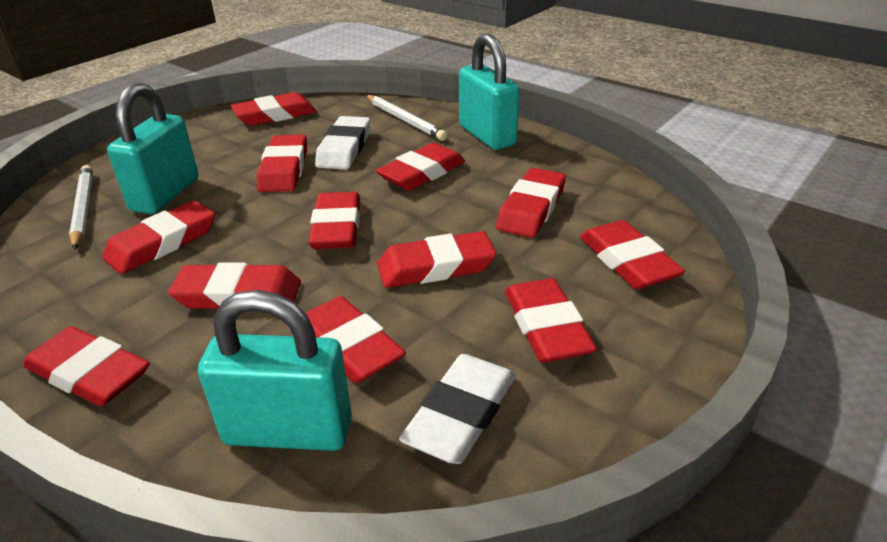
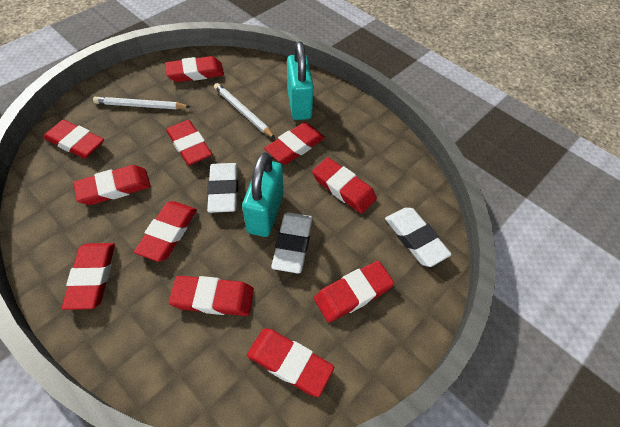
red eraser: 12 -> 11
turquoise padlock: 3 -> 2
white eraser: 2 -> 3

